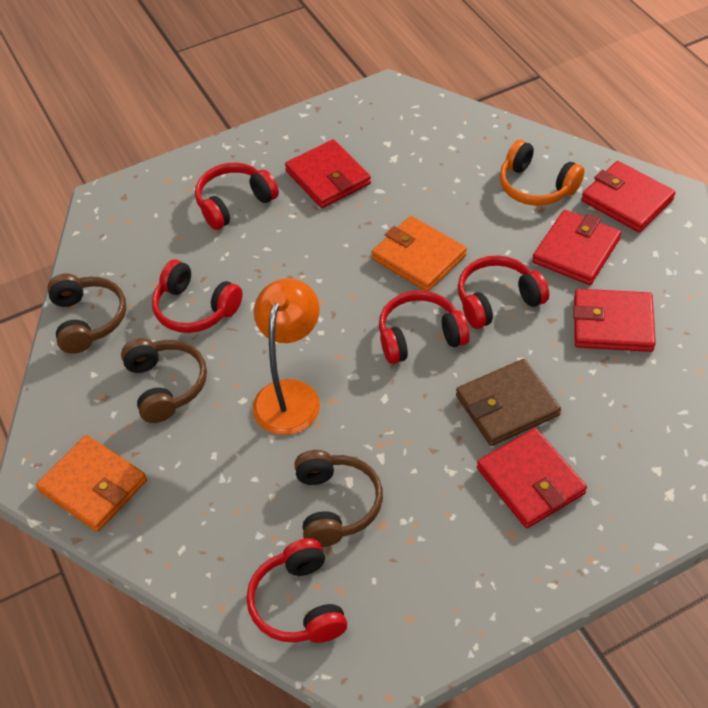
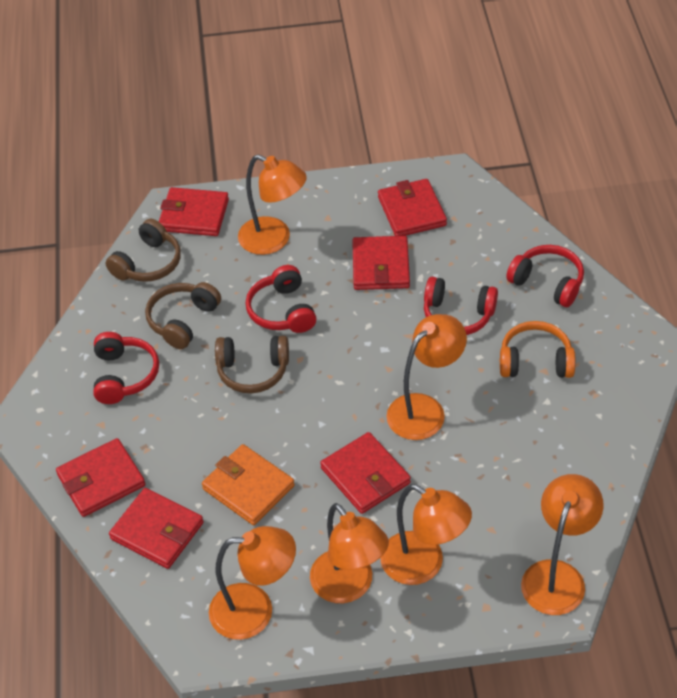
brown wallet: 1 -> 0
orange lamp: 1 -> 6
orange wallet: 2 -> 1
red headphones: 5 -> 4
red wallet: 5 -> 6

